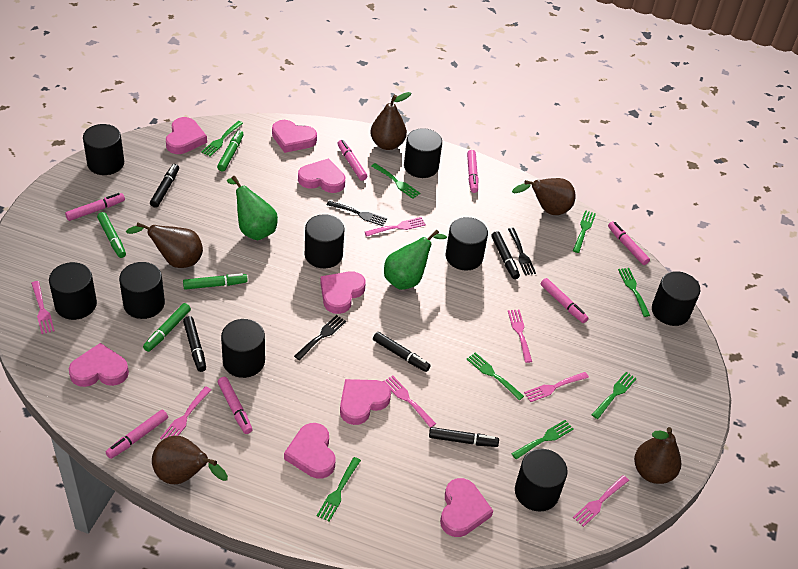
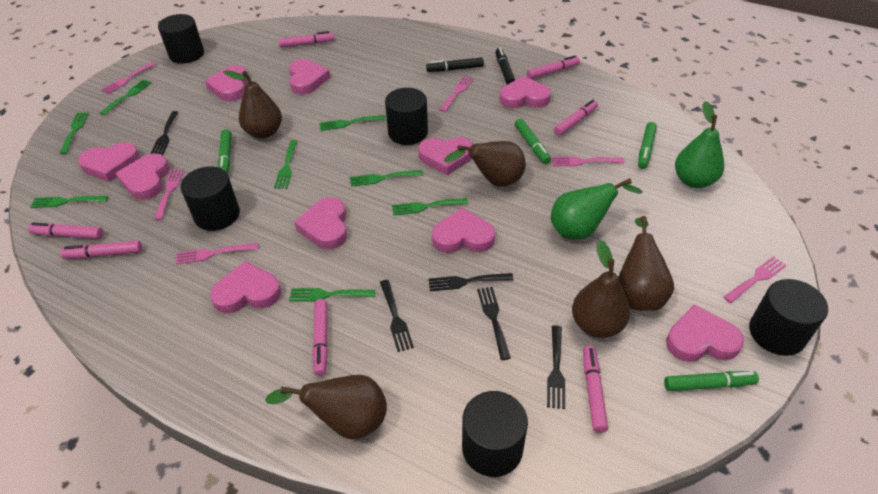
black cylinder: 9 -> 5
black fork: 3 -> 5
black marker: 5 -> 2
pink fork: 7 -> 6
pink heart: 8 -> 10

